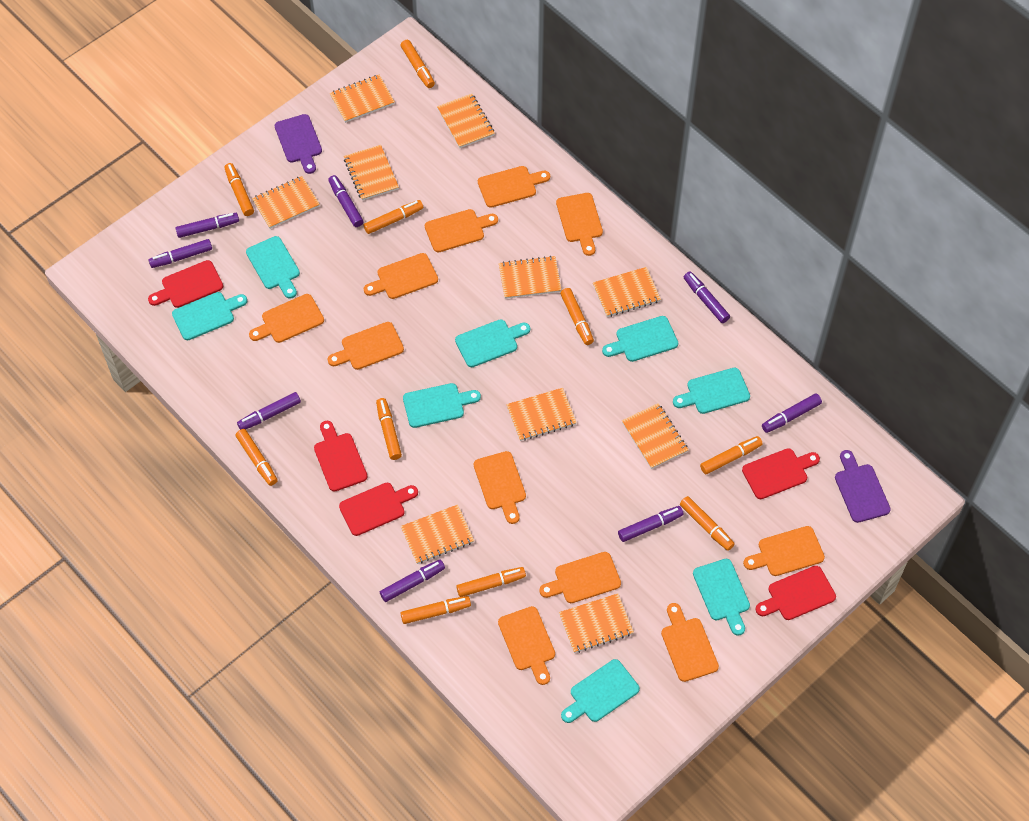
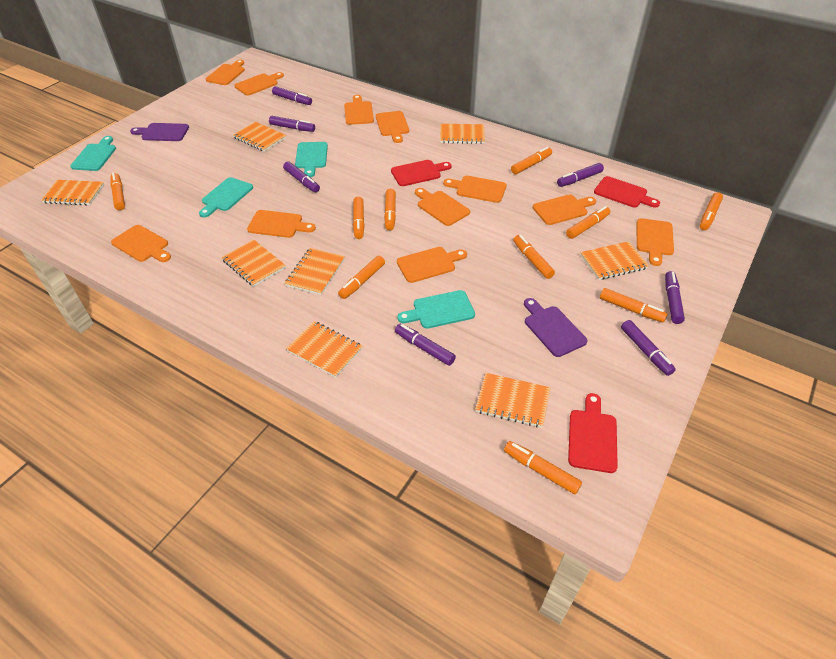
orange notebook: 10 -> 8
purple marker: 8 -> 7
red cutting board: 5 -> 3
turquoise cutting board: 8 -> 4

